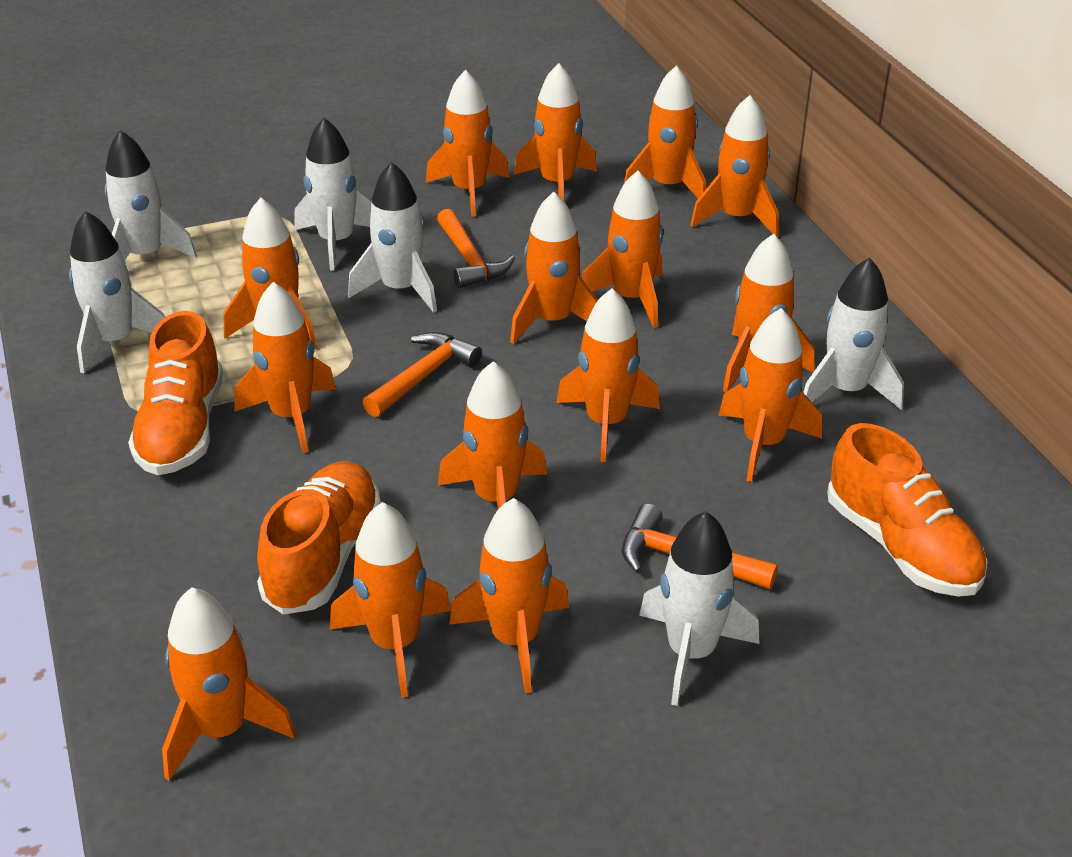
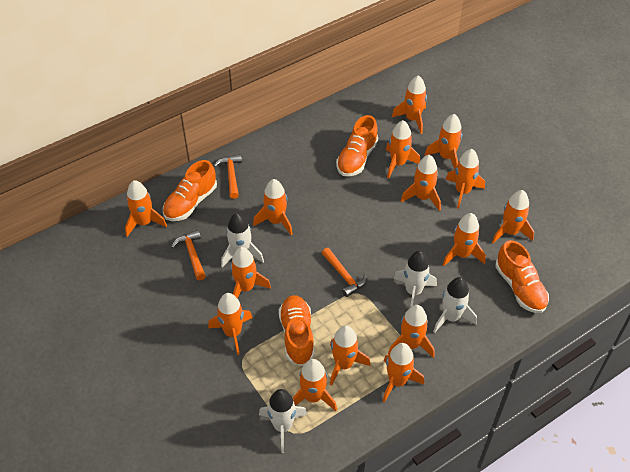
orange shoe: 3 -> 4
white rocket: 6 -> 4

